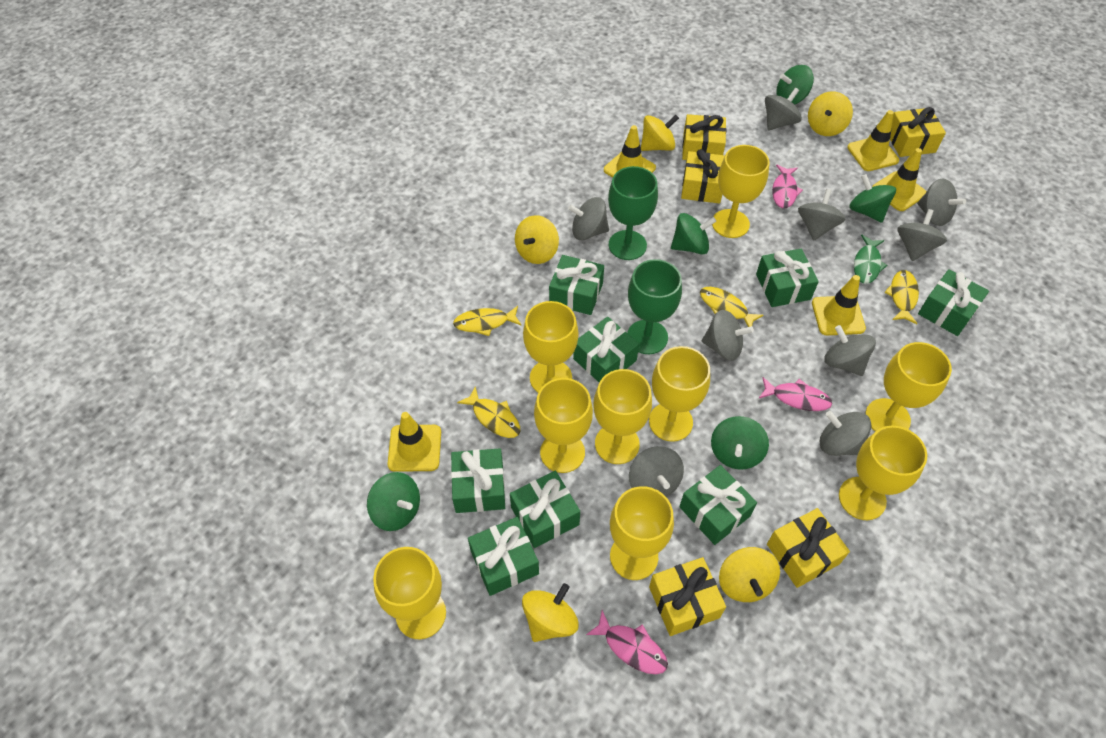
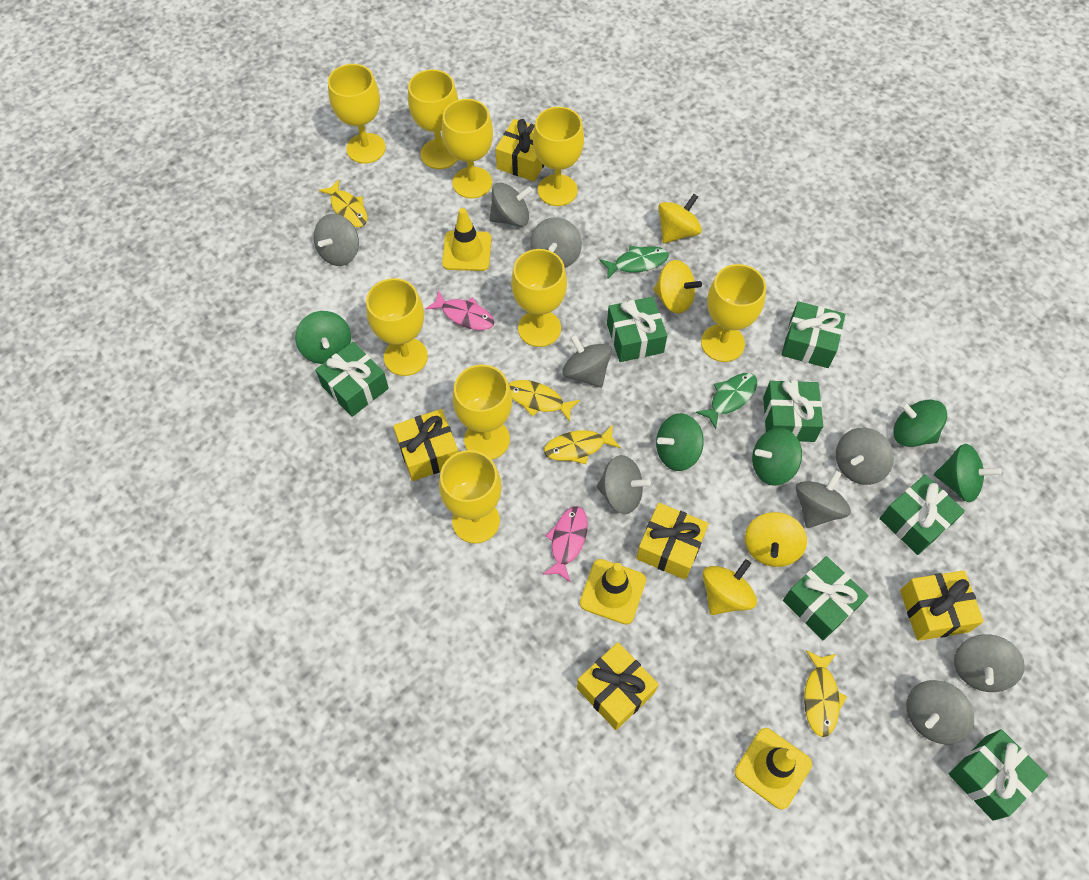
green fish: 1 -> 2
green gift: 8 -> 7
green goblet: 2 -> 0
pink fish: 3 -> 2
yellow spinning top: 5 -> 4
yellow traffic cone: 5 -> 3

